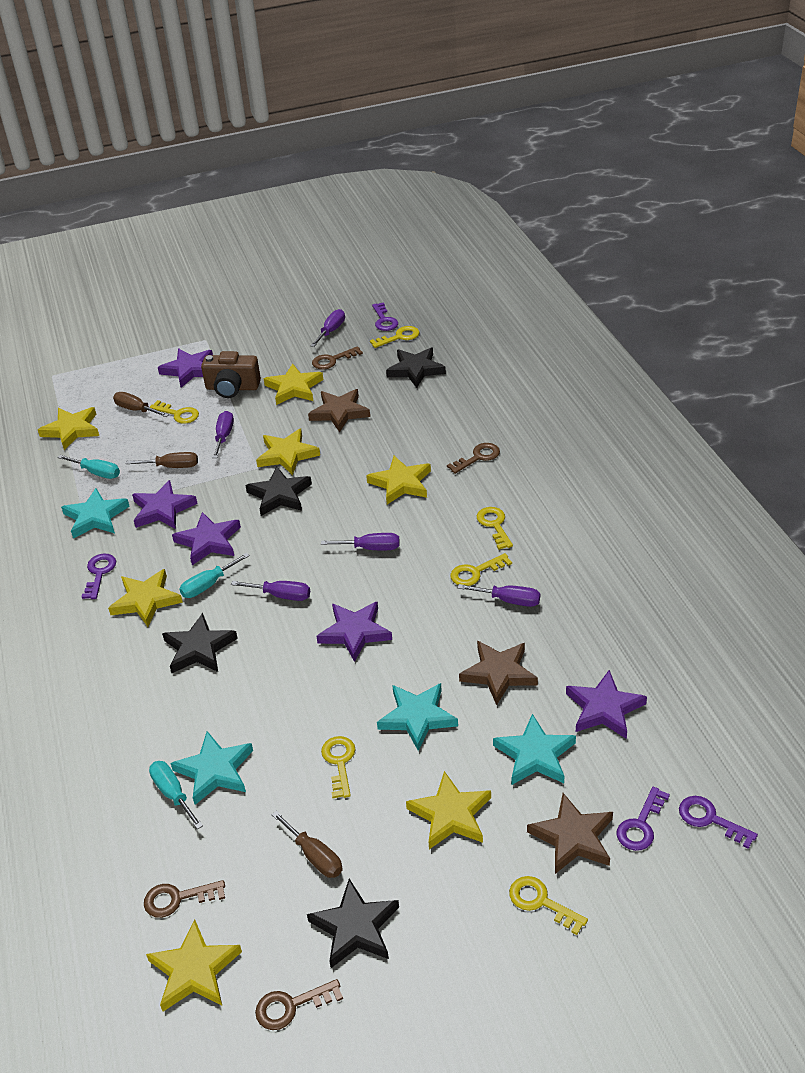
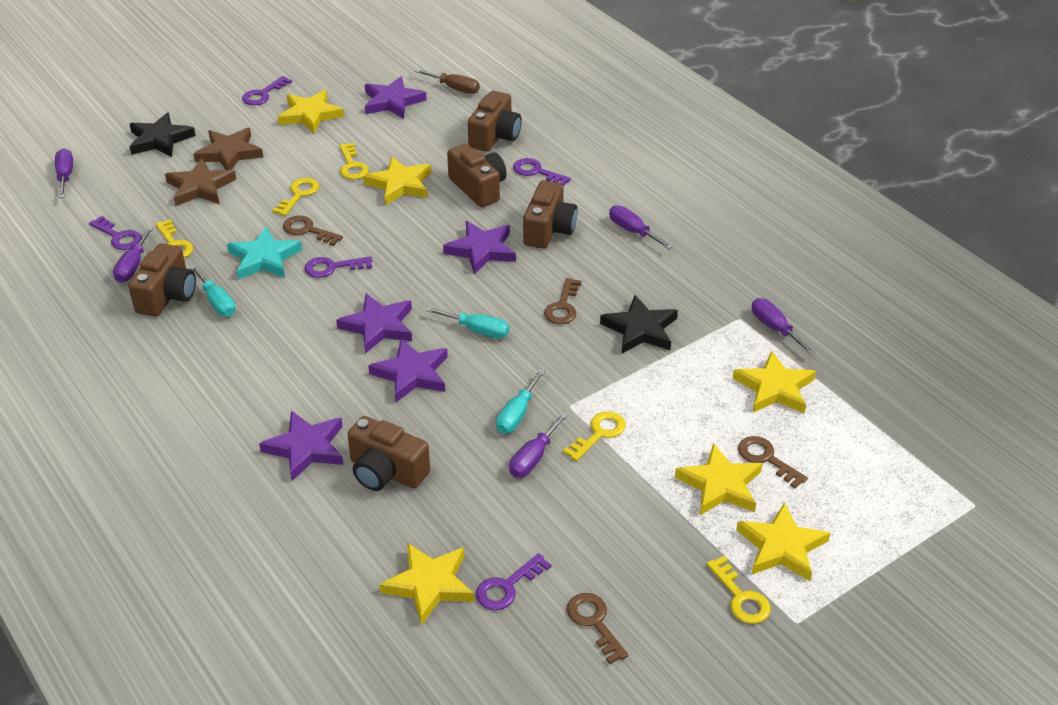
black star: 4 -> 2
brown camera: 1 -> 5
brown screwdriver: 3 -> 1
brown star: 3 -> 2
purple key: 4 -> 5
turquoise star: 4 -> 1
yellow key: 6 -> 5
yellow star: 7 -> 6

